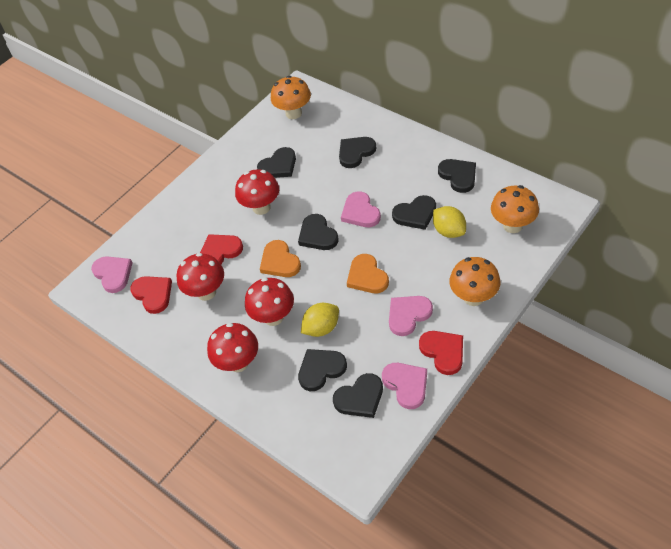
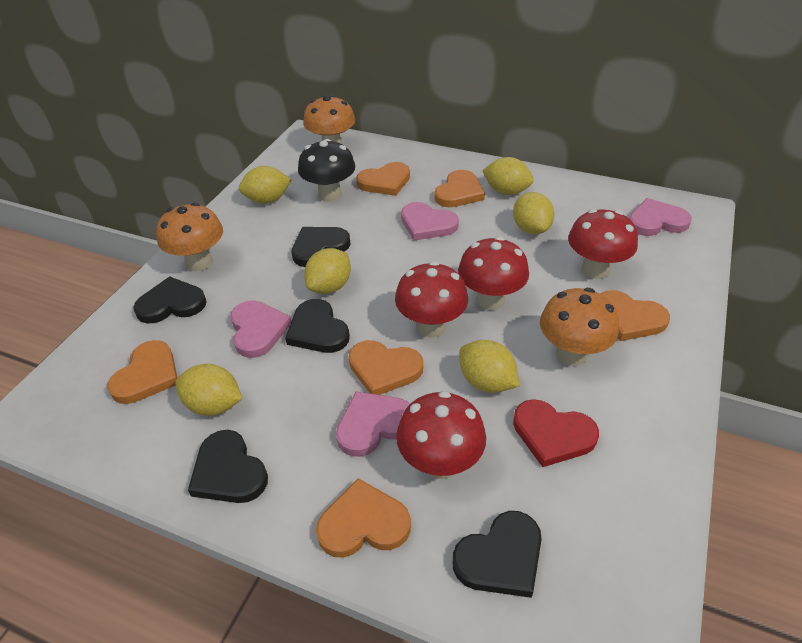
black heart: 7 -> 5
black mushroom: 0 -> 1
orange heart: 2 -> 6
red heart: 3 -> 1
yellow lemon: 2 -> 6

